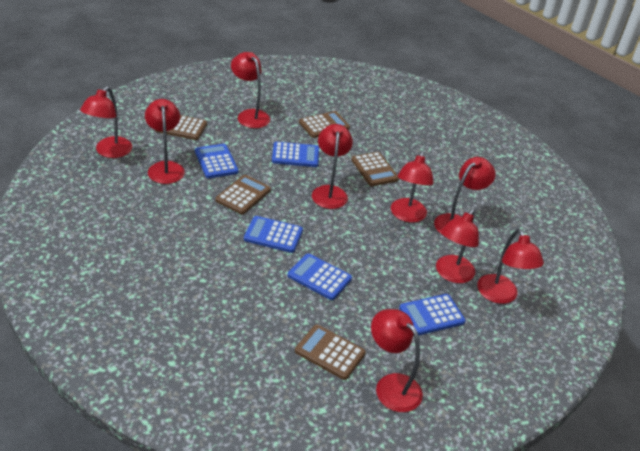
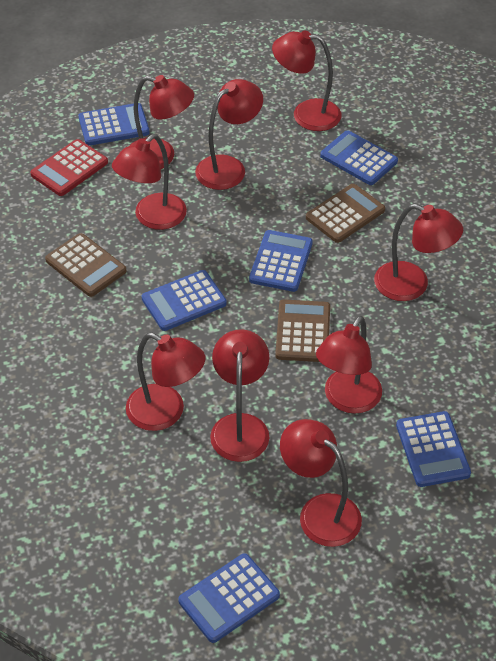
blue calculator: 5 -> 6
brown calculator: 5 -> 3
red calculator: 0 -> 1

